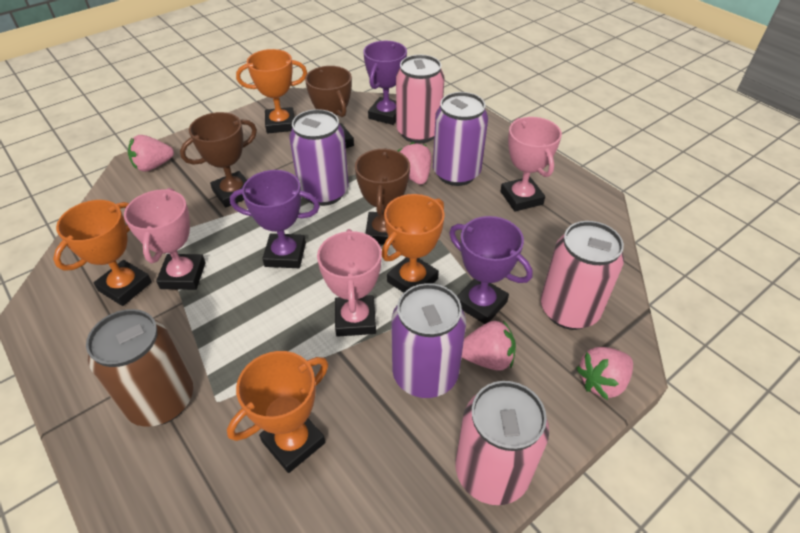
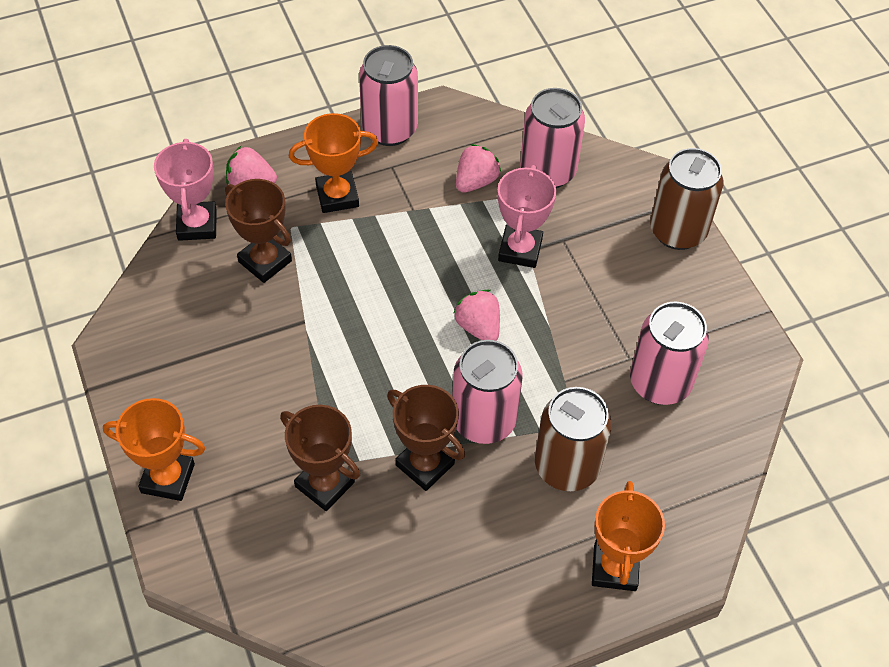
brown can: 1 -> 2
orange trophy: 4 -> 3
pink can: 3 -> 4
pink strawberry: 4 -> 3
pink trophy: 3 -> 2
purple can: 3 -> 0
purple trophy: 3 -> 0

